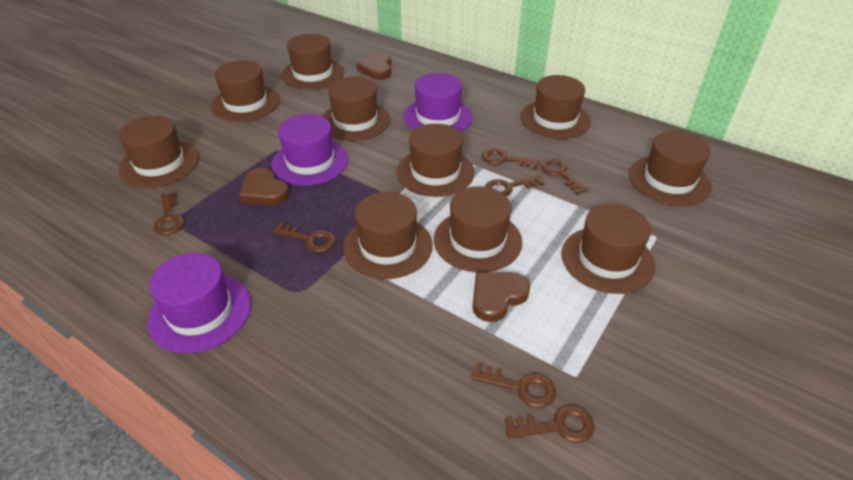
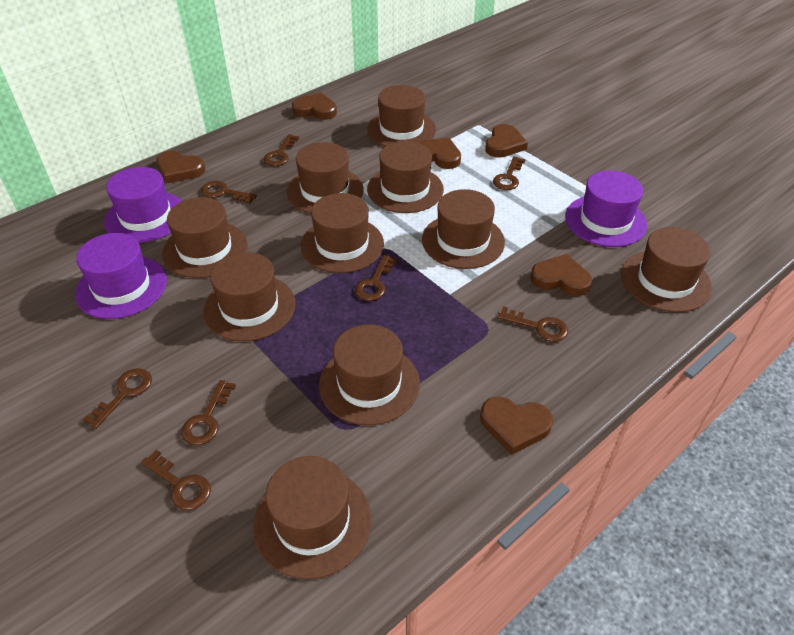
brown heart: 3 -> 6
brown key: 7 -> 8

